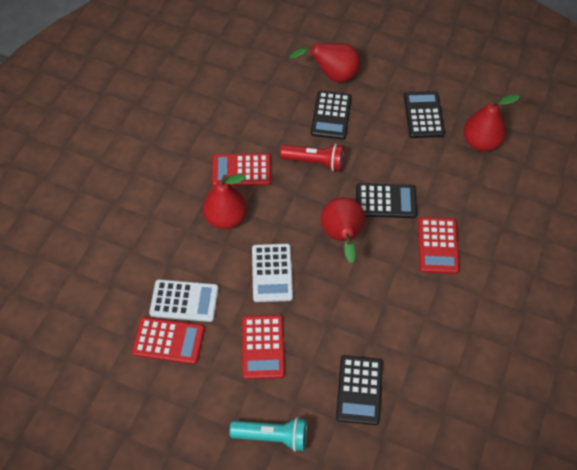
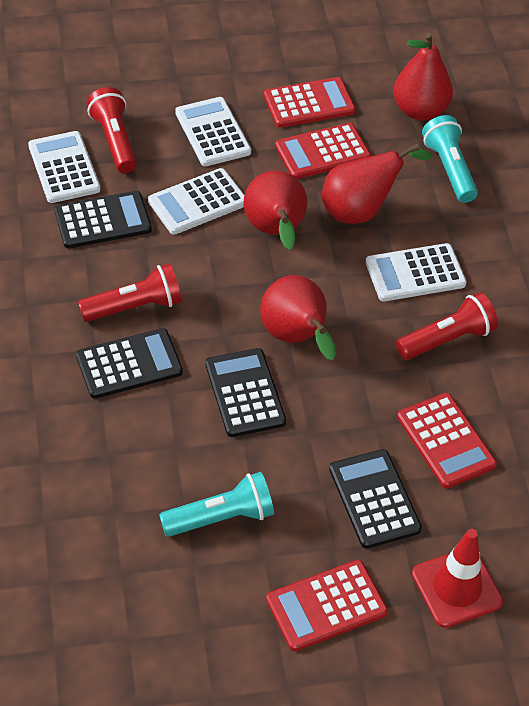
red flashlight: 1 -> 3
red traffic cone: 0 -> 1
turquoise flashlight: 1 -> 2
white calculator: 2 -> 4

